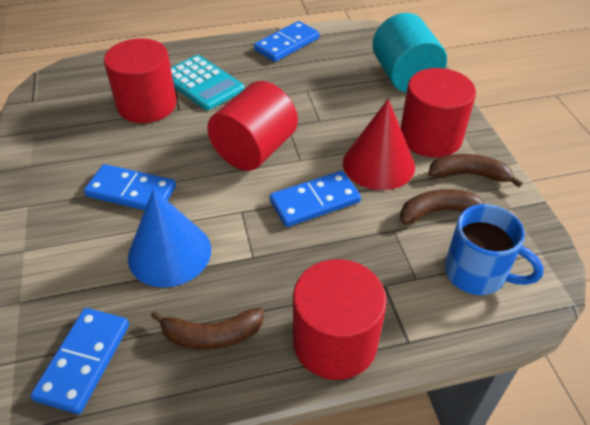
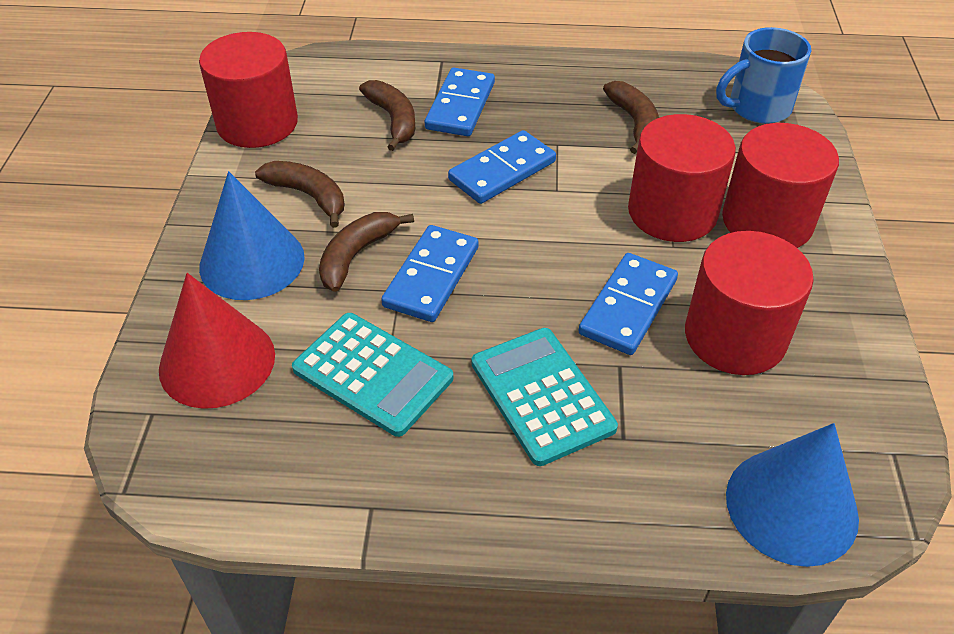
blue cone: 1 -> 2
brown banana: 3 -> 4
turquoise calculator: 1 -> 2
turquoise cylinder: 1 -> 0

